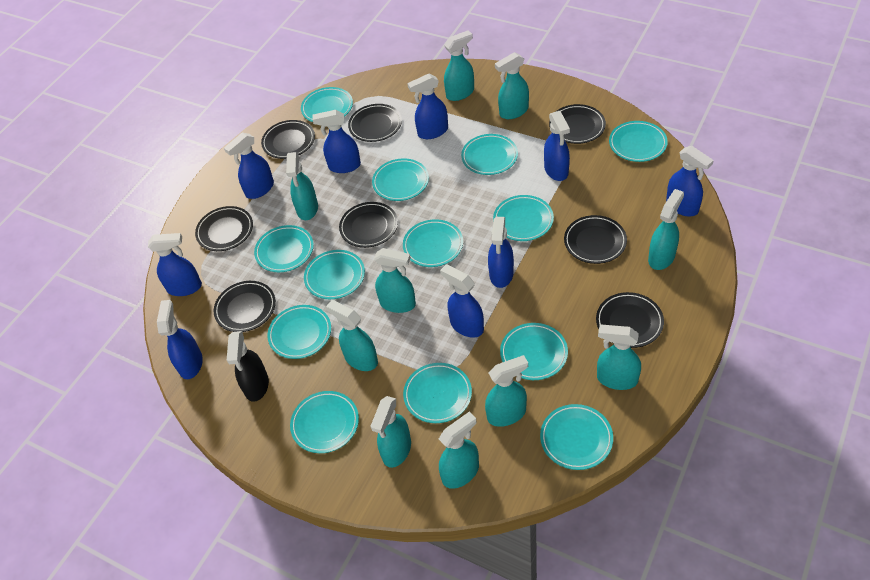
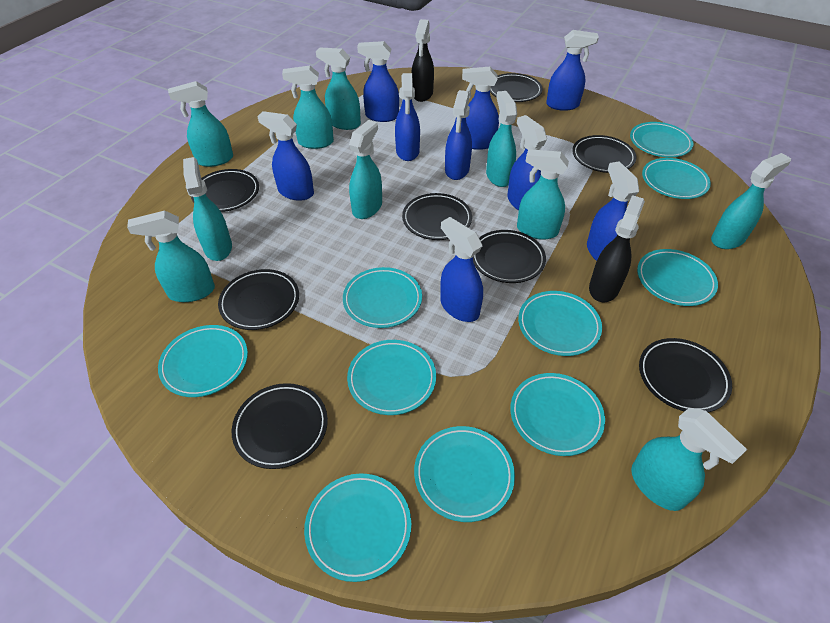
black spray bottle: 1 -> 2
turquoise plate: 13 -> 10

